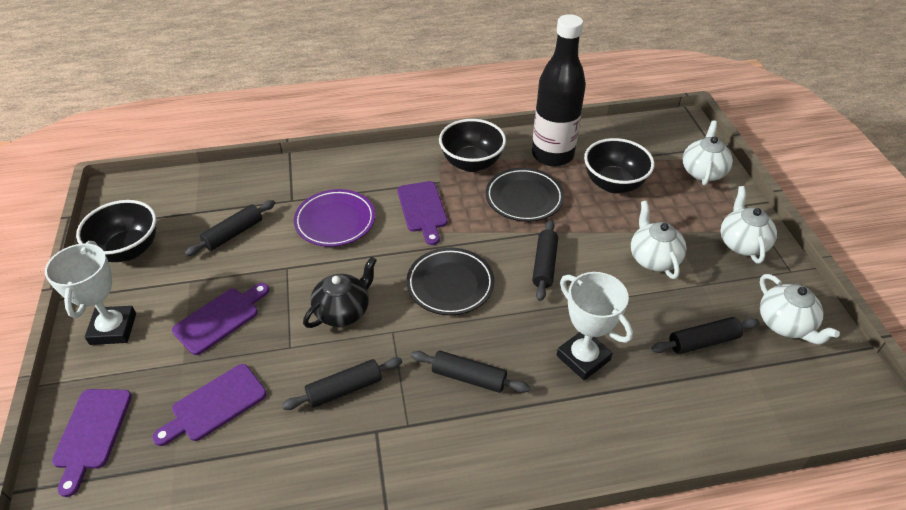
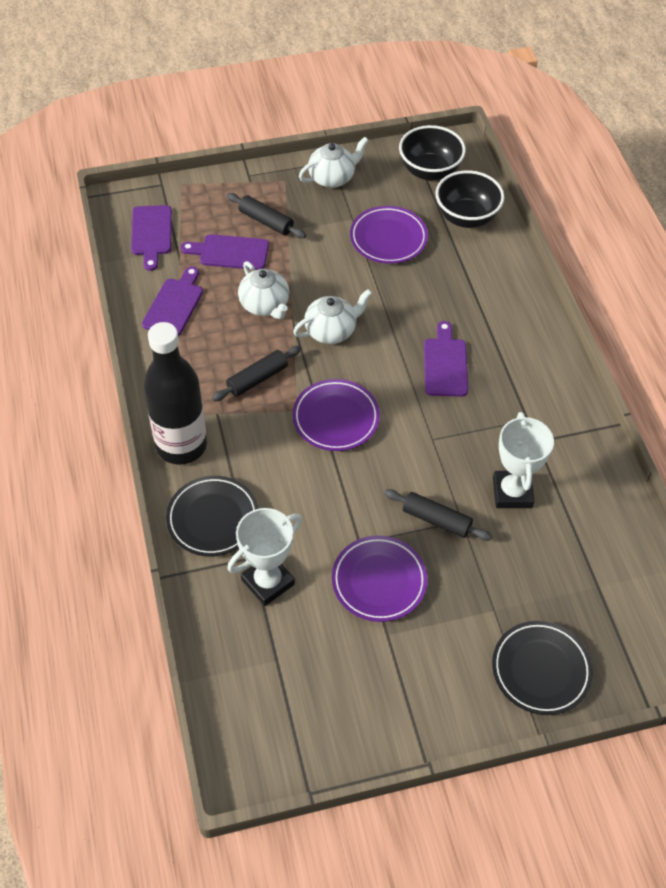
black bowl: 3 -> 2
black rolling pin: 5 -> 3
black teapot: 1 -> 0
purple plate: 1 -> 3
white teapot: 4 -> 3

